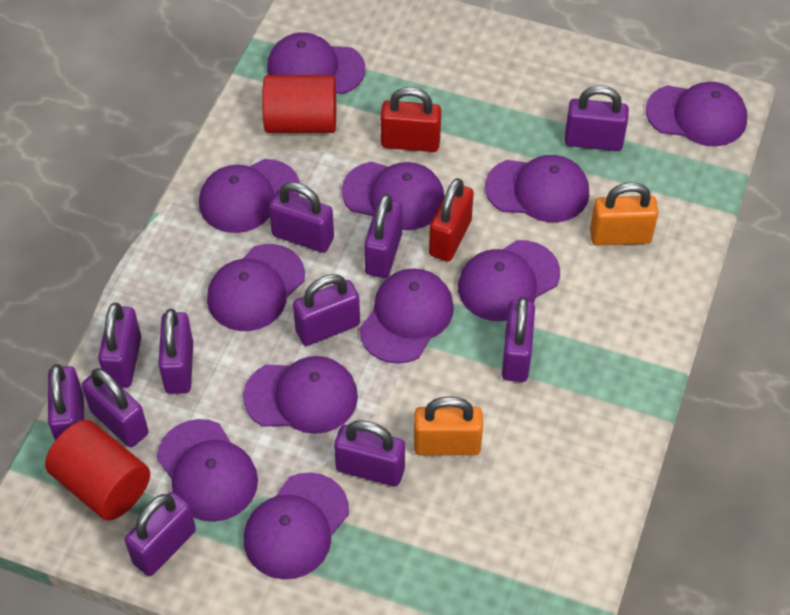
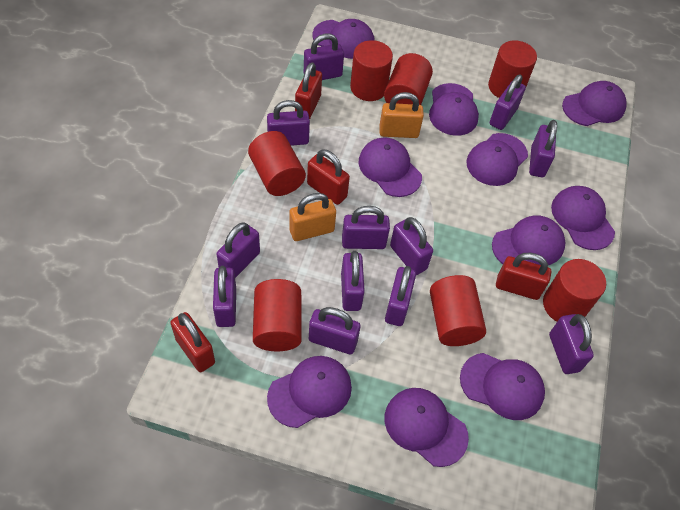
purple cap: 11 -> 10
purple padlock: 11 -> 12
red cylinder: 2 -> 7
red padlock: 2 -> 4

